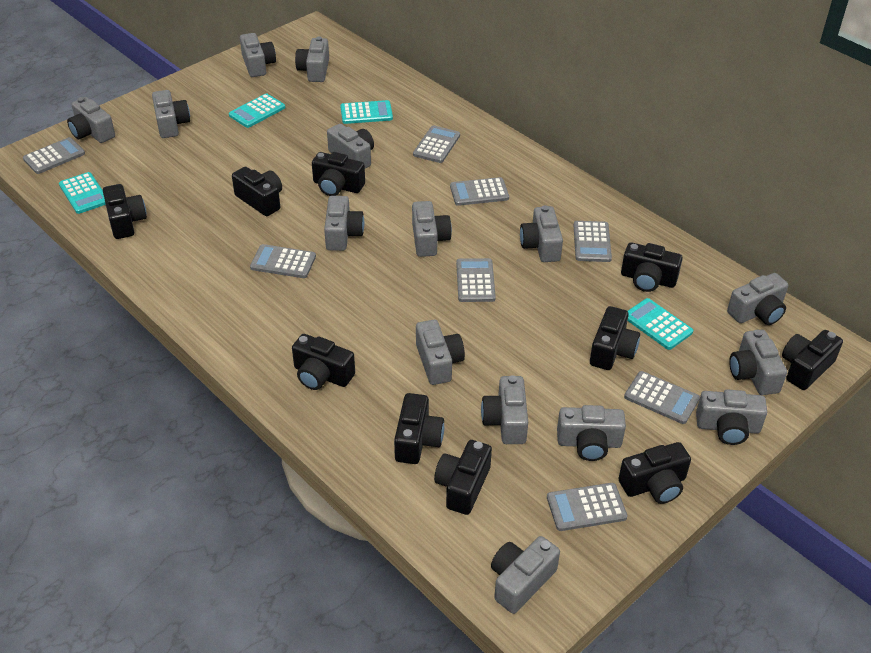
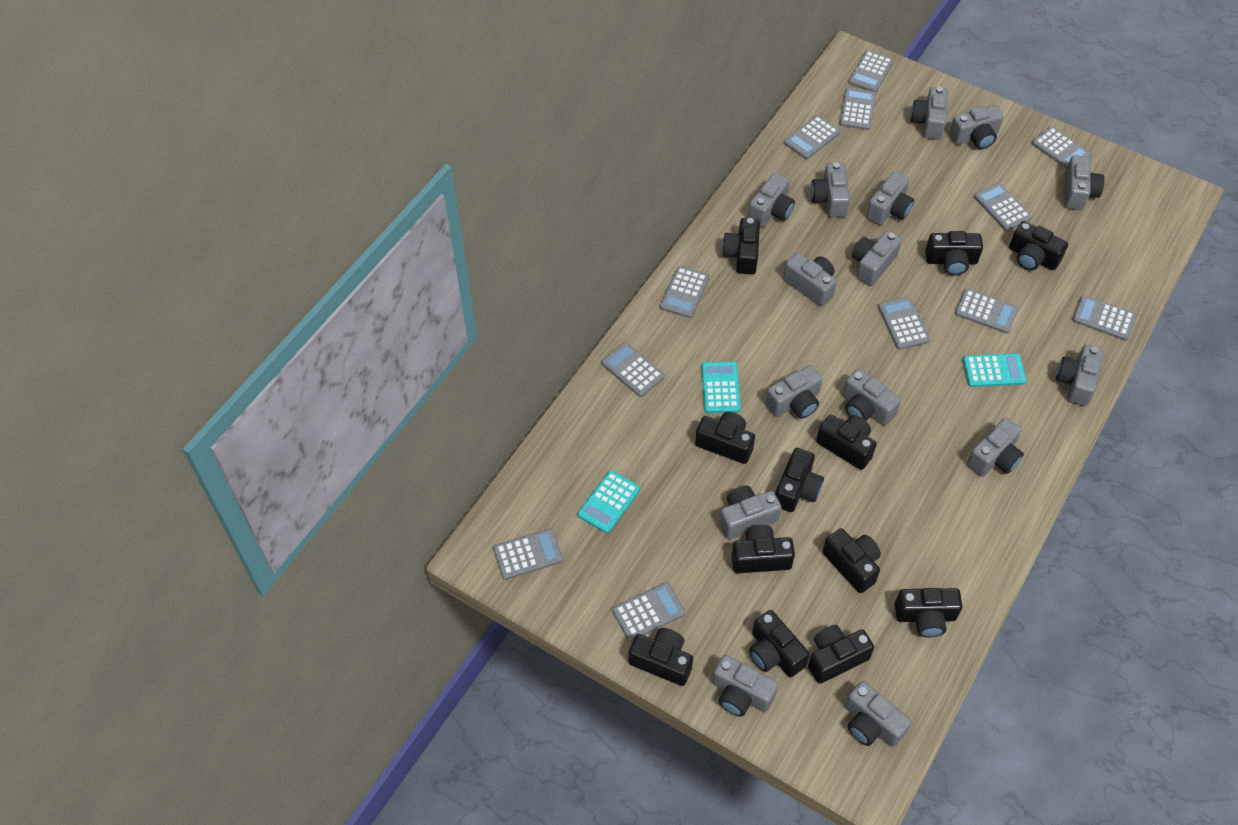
black camera: 10 -> 12
grey calculator: 8 -> 12
turquoise calculator: 4 -> 3

